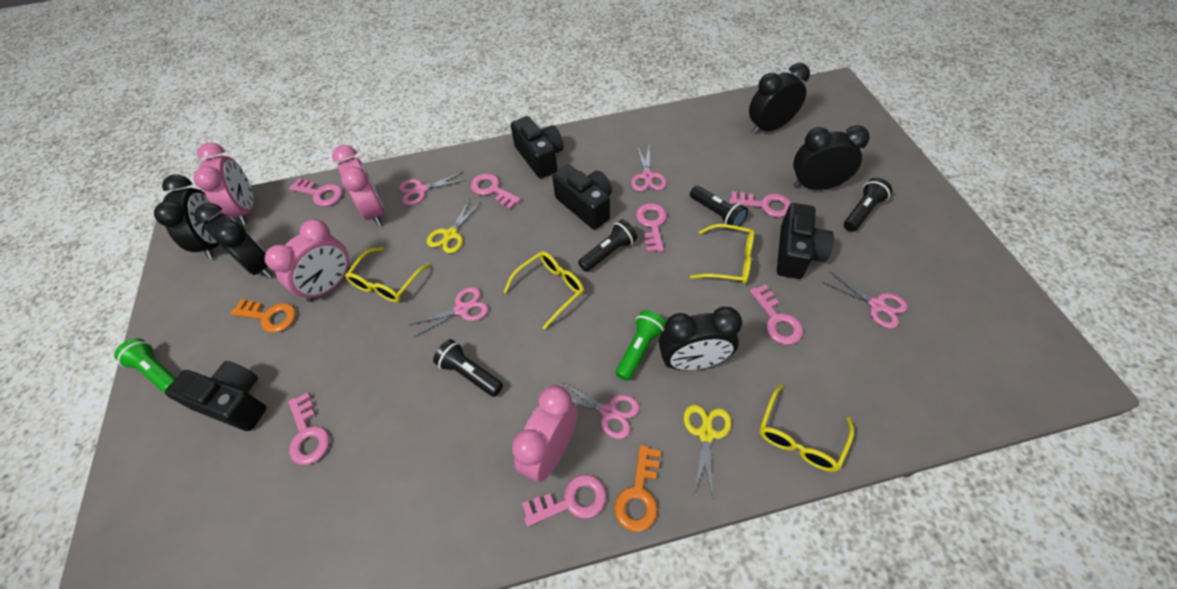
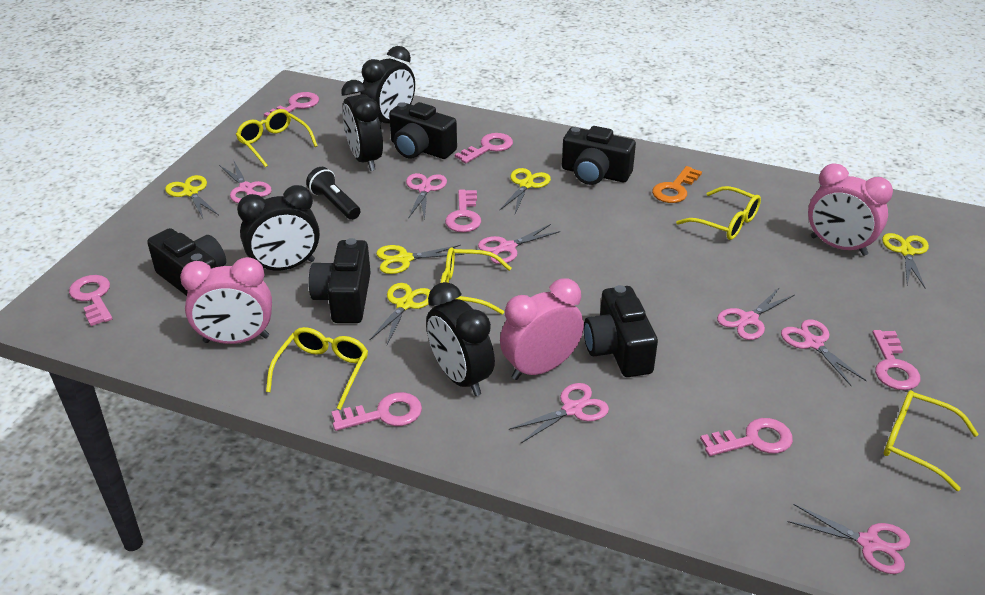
black camera: 4 -> 5
black clock: 5 -> 4
black flashlight: 4 -> 1
green flashlight: 2 -> 0
orange key: 2 -> 1
pink clock: 4 -> 3
pink scissors: 5 -> 7
yellow glasses: 4 -> 5
yellow scissors: 2 -> 5

